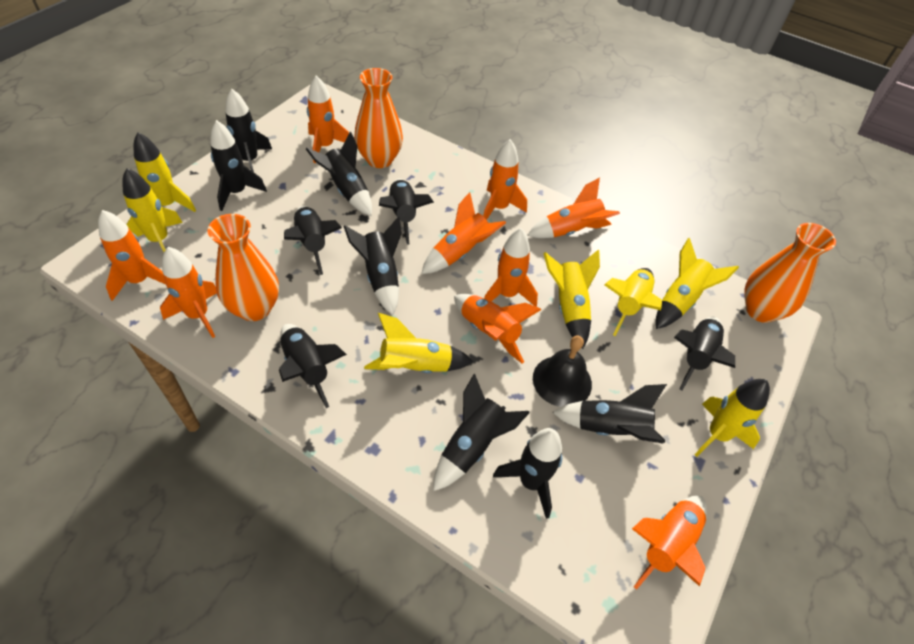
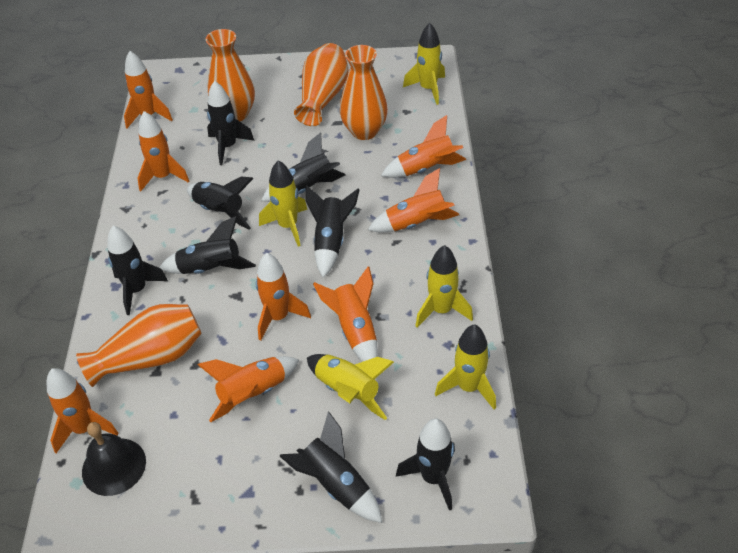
black rocket: 11 -> 8
orange rocket: 9 -> 8
orange vase: 3 -> 4
yellow rocket: 7 -> 5

